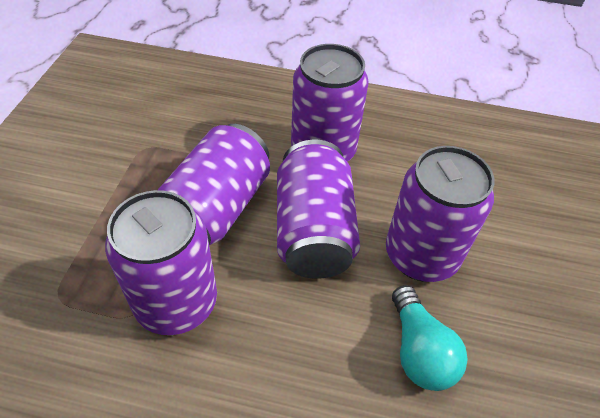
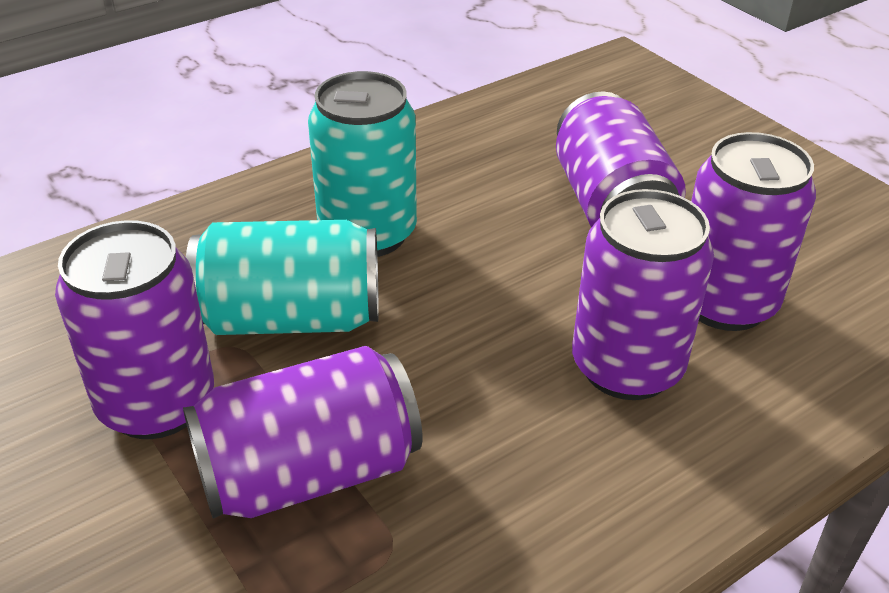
turquoise can: 0 -> 2
turquoise light bulb: 1 -> 0

